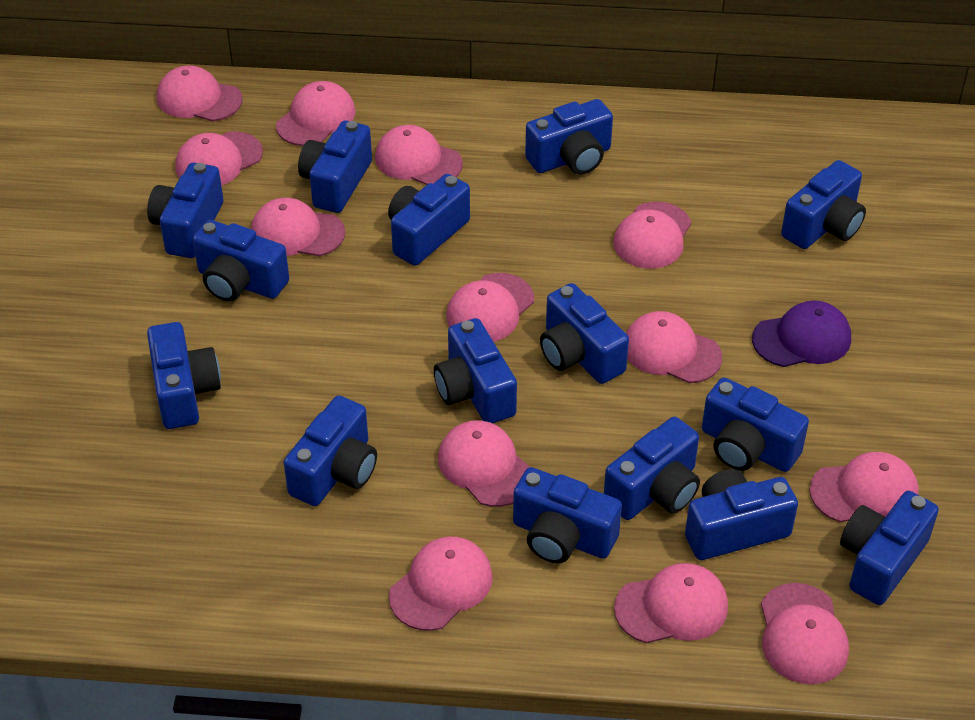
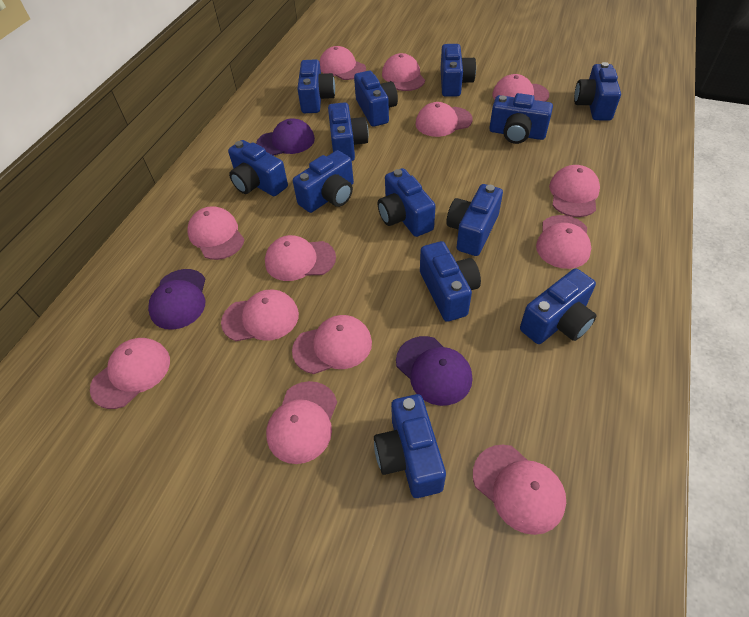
blue camera: 15 -> 13
purple cap: 1 -> 3

